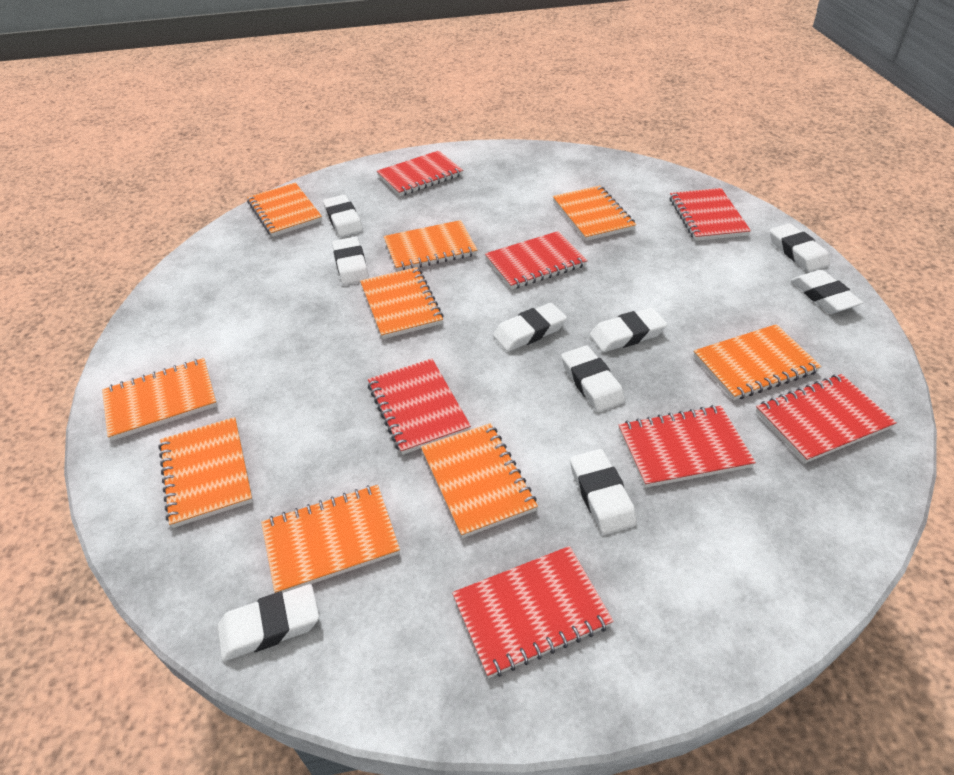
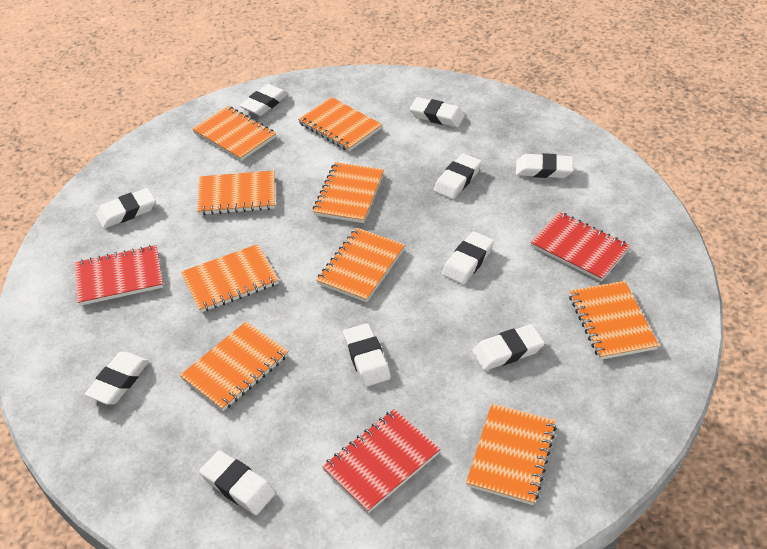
red notebook: 7 -> 3
white eraser: 9 -> 10

